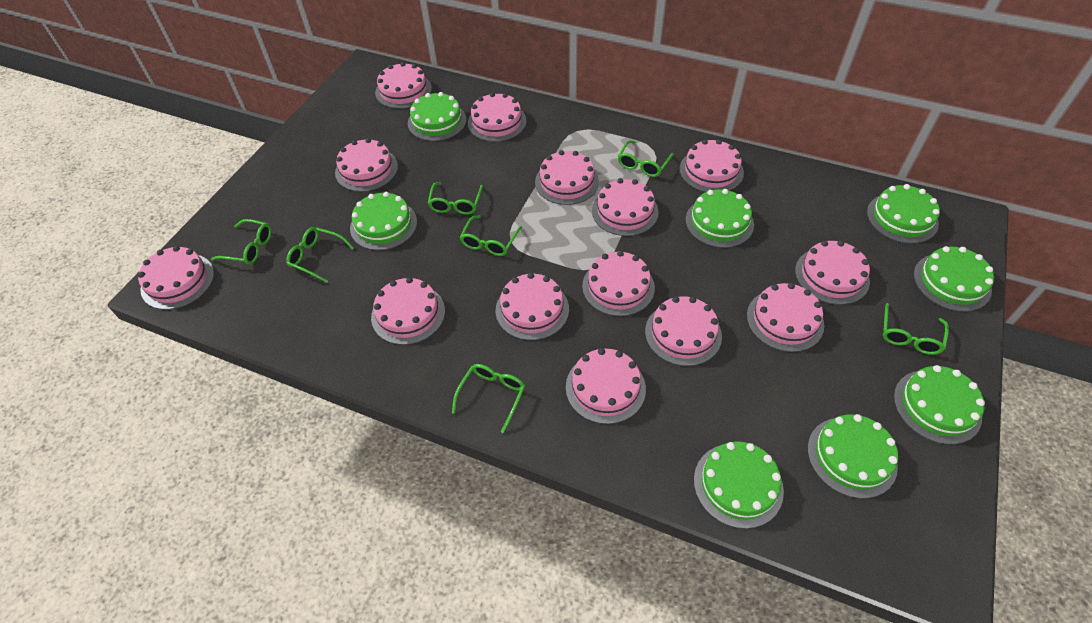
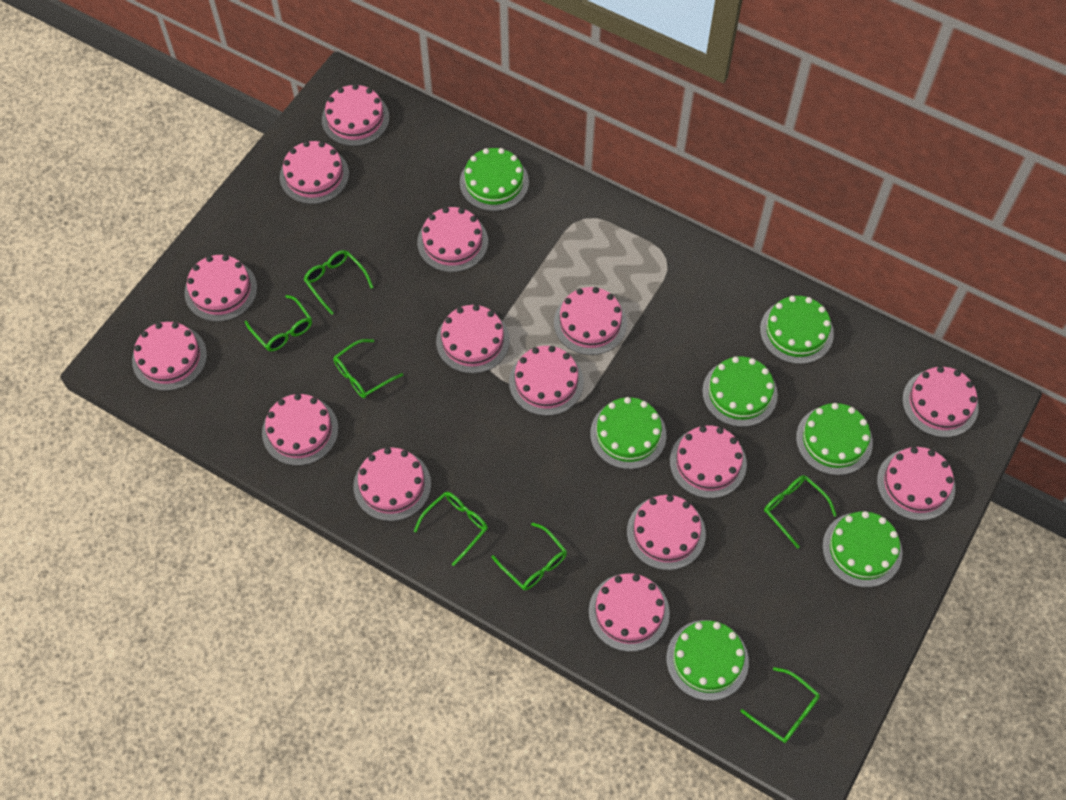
green cake: 8 -> 7
pink cake: 14 -> 15

